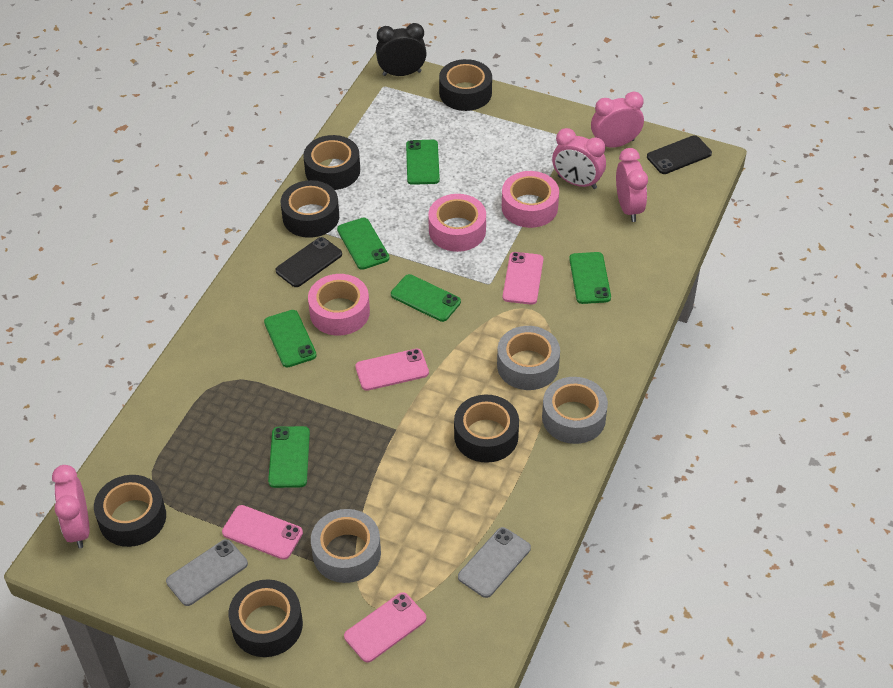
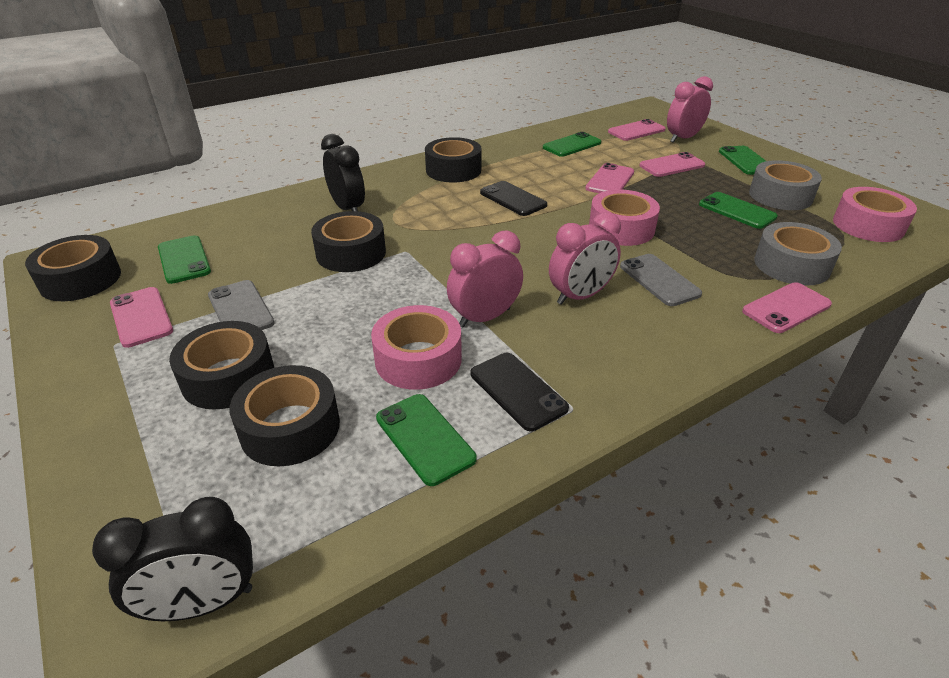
black clock: 1 -> 2
black tape: 6 -> 5
green phone: 6 -> 5
grey tape: 3 -> 2
pink clock: 4 -> 3
pink phone: 4 -> 5

